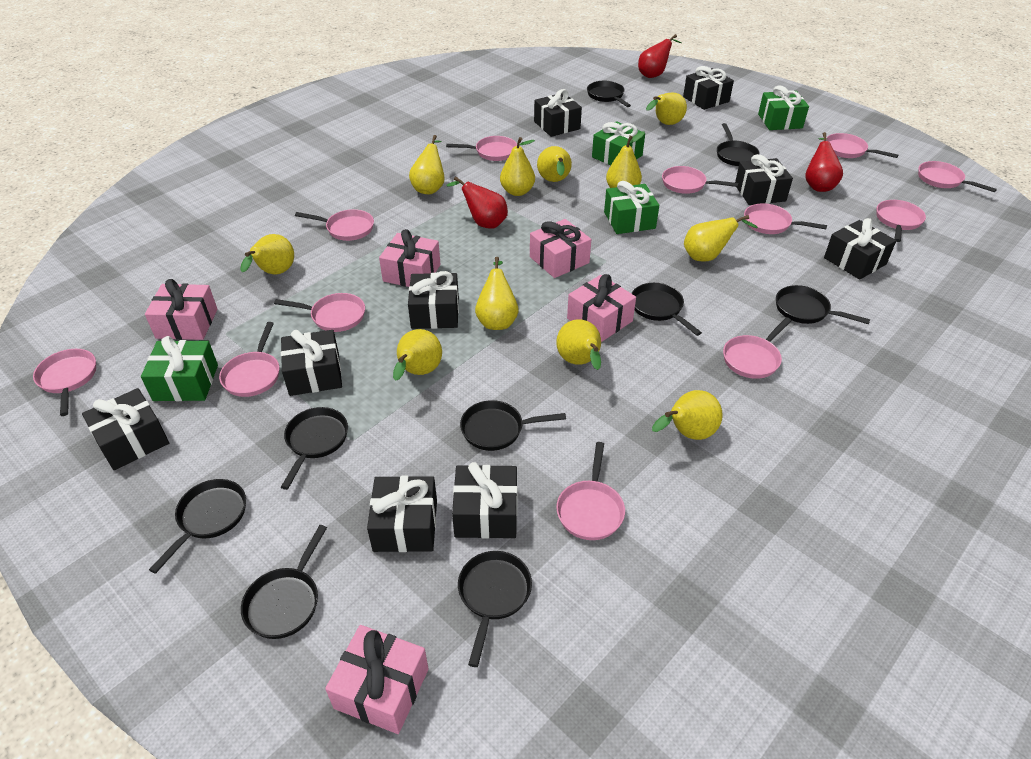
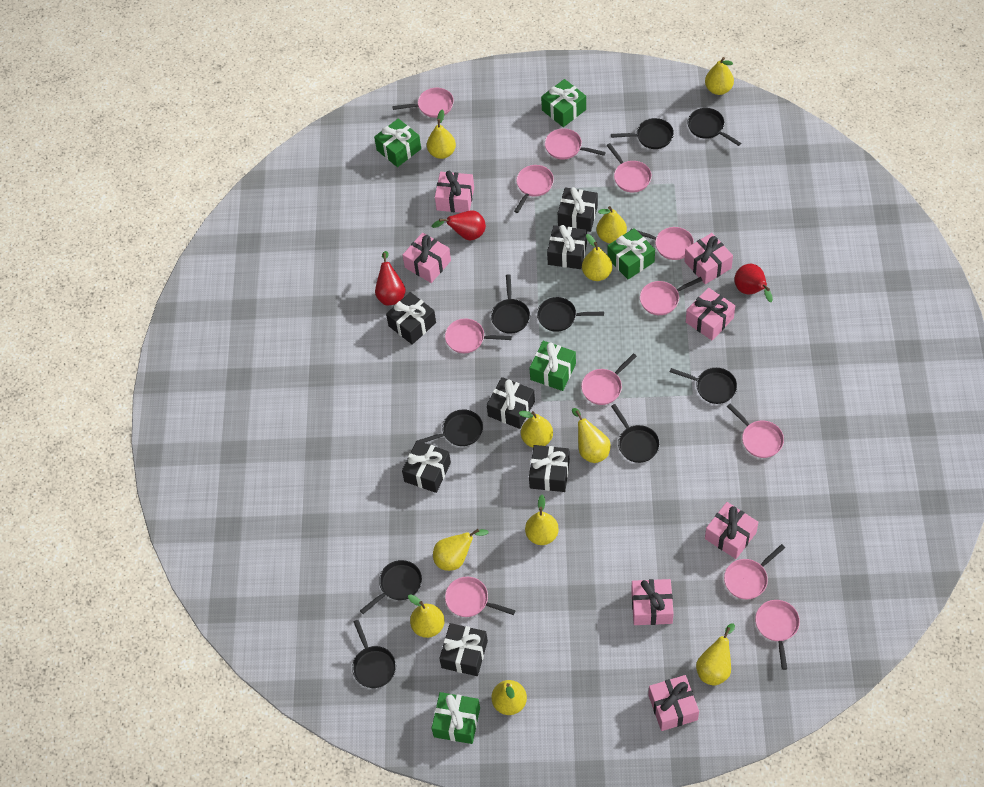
black gift: 9 -> 7
green gift: 4 -> 5
pink gift: 5 -> 7

